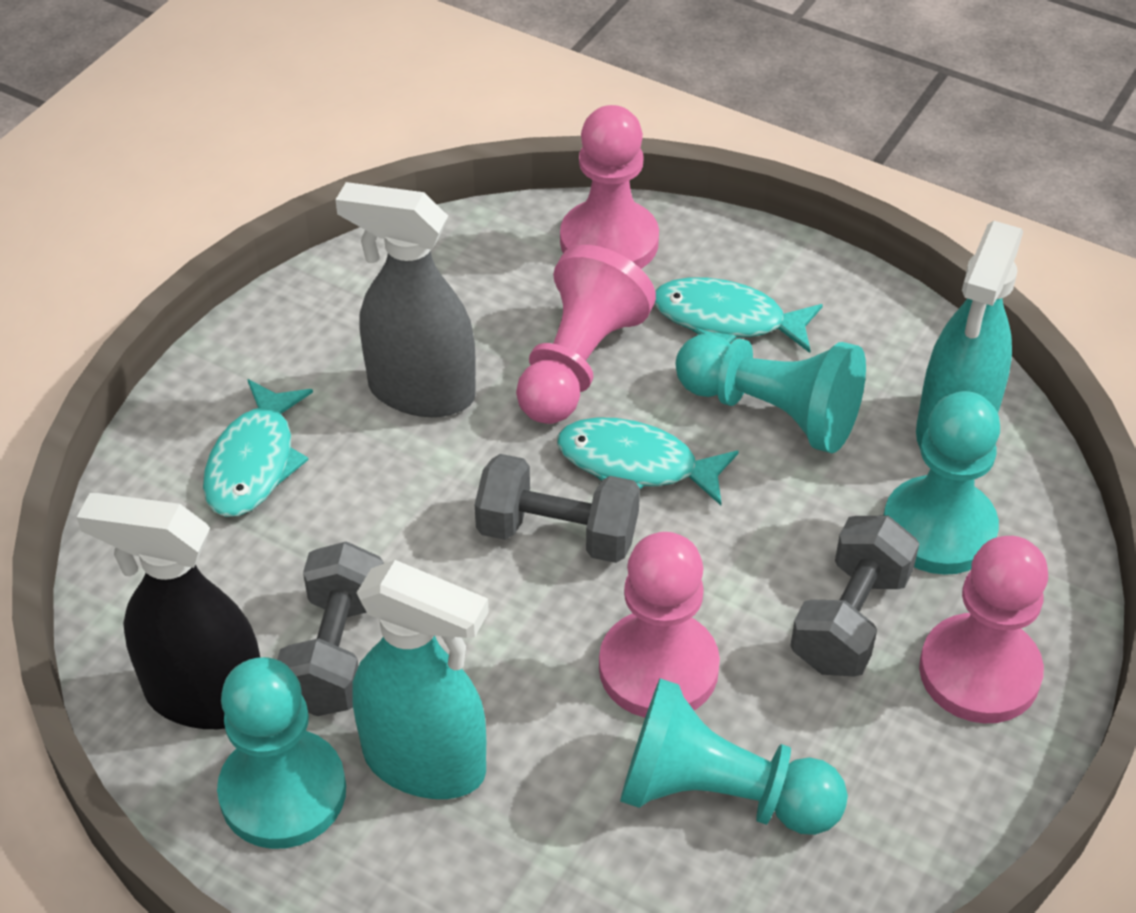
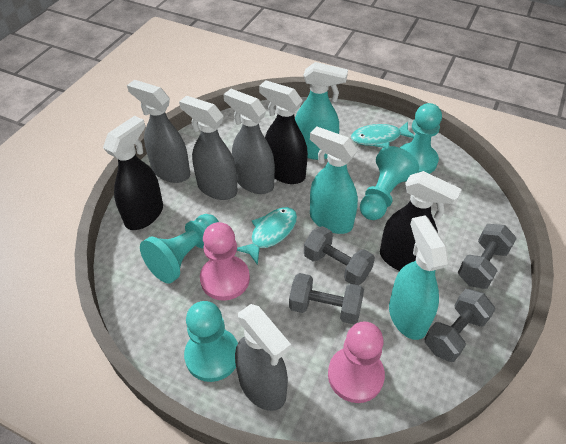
black spray bottle: 1 -> 3
grey dumbbell: 3 -> 4
grey spray bottle: 1 -> 4
pink pawn: 4 -> 2
turquoise fish: 3 -> 2
turquoise spray bottle: 2 -> 3

